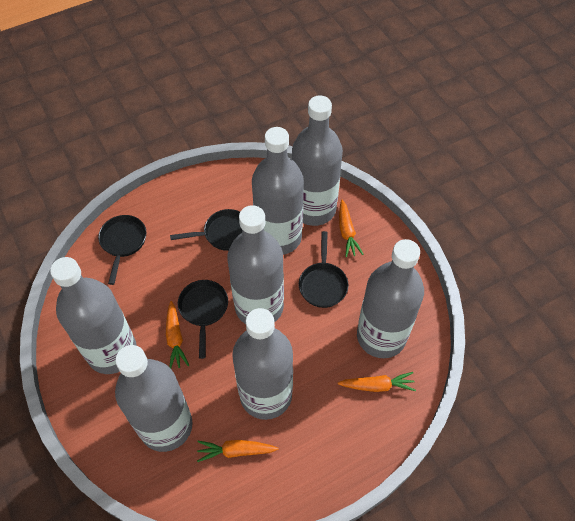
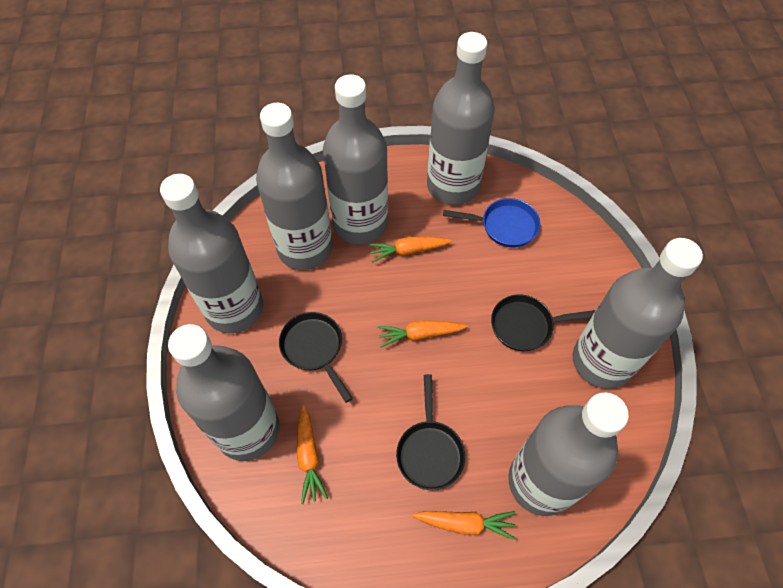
black pan: 4 -> 3
blue pan: 0 -> 1

